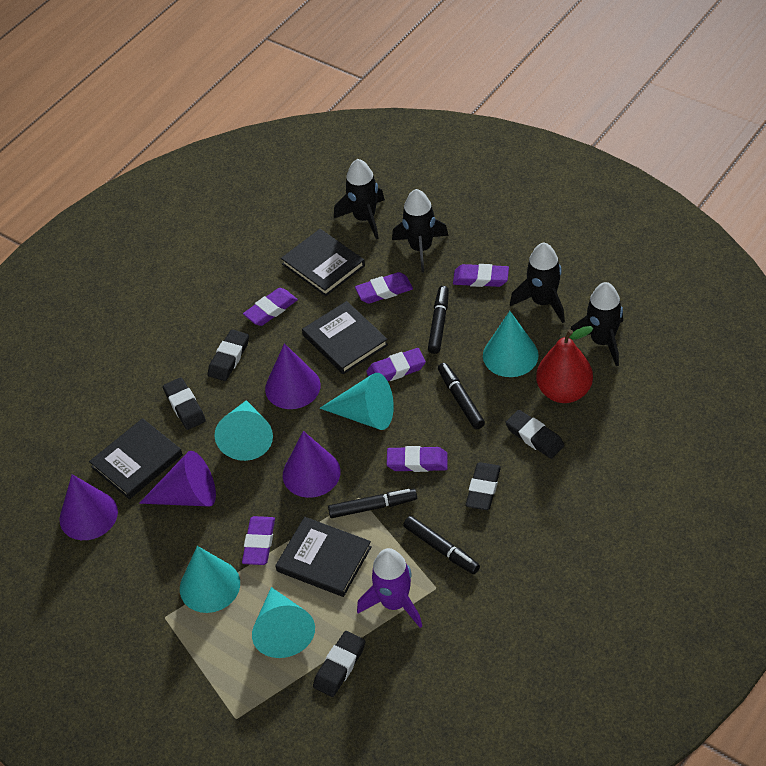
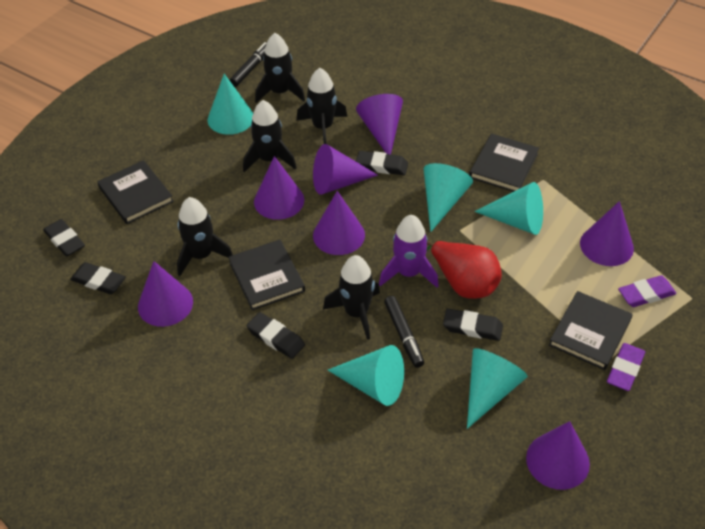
black marker: 4 -> 2
black rocket: 4 -> 5
purple cone: 4 -> 7
purple eraser: 6 -> 2

